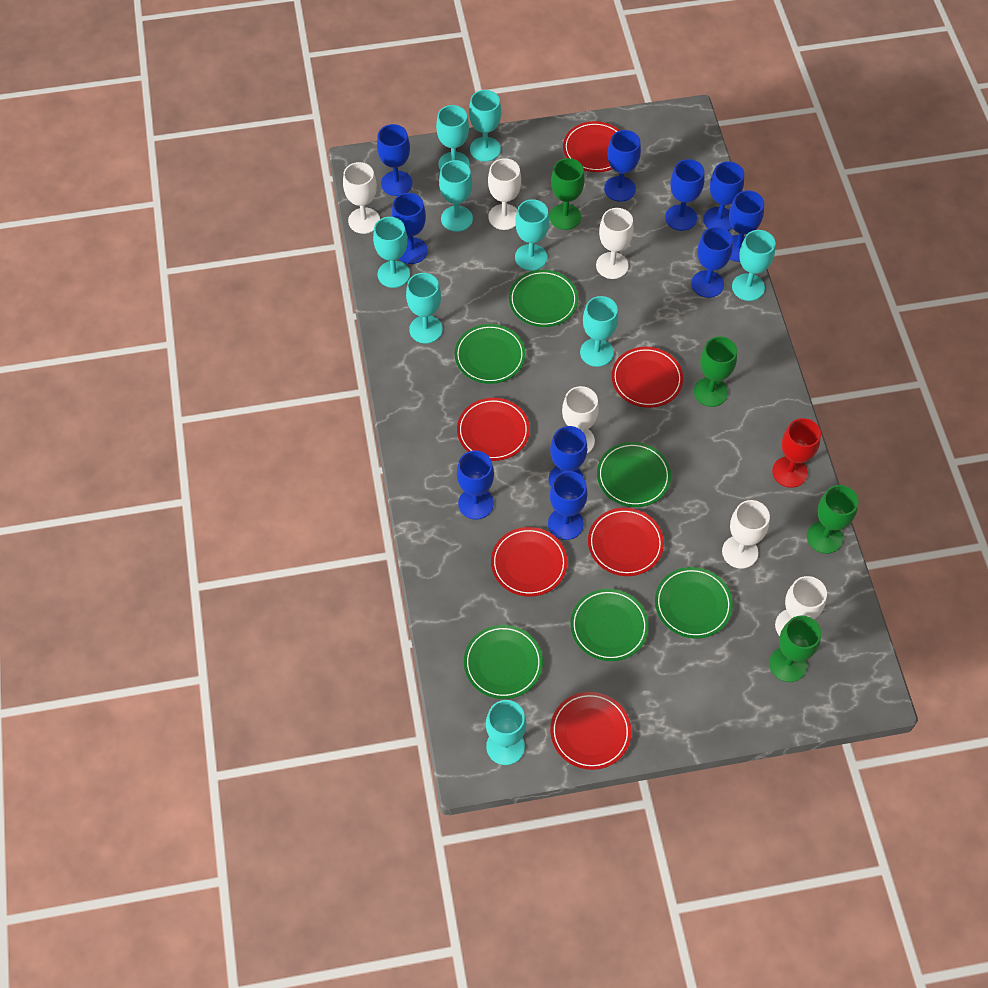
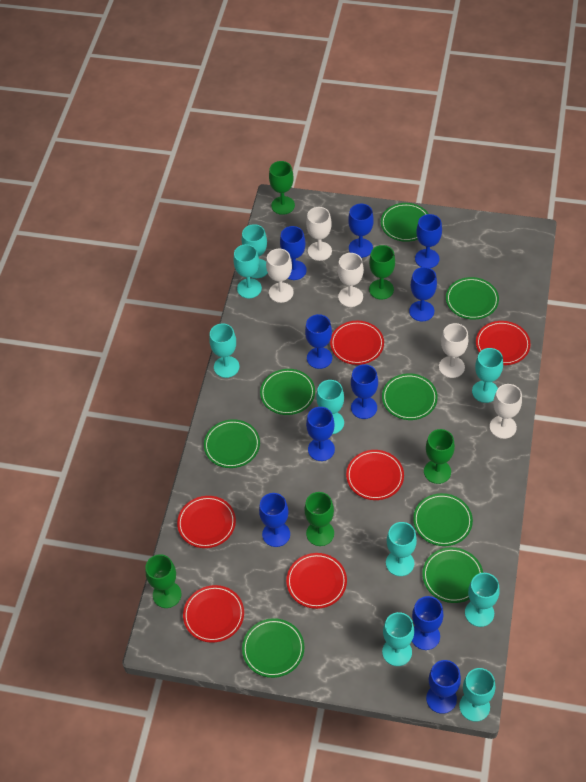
green goblet: 4 -> 5
green plate: 6 -> 8
red goblet: 1 -> 0
white goblet: 6 -> 5

